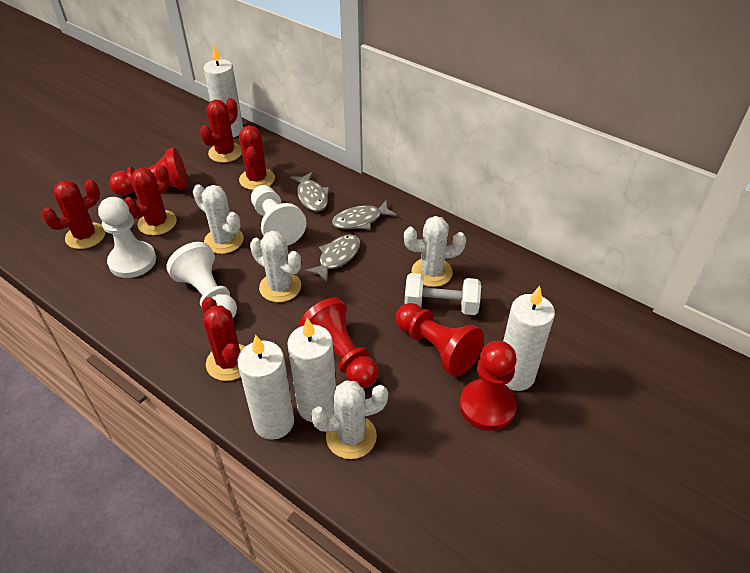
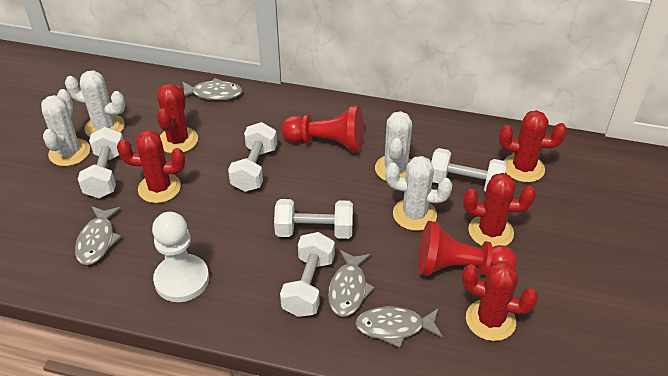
grey fish: 3 -> 4
red pawn: 4 -> 2
white candle: 4 -> 0
white dumbbell: 1 -> 5
white pawn: 3 -> 1

